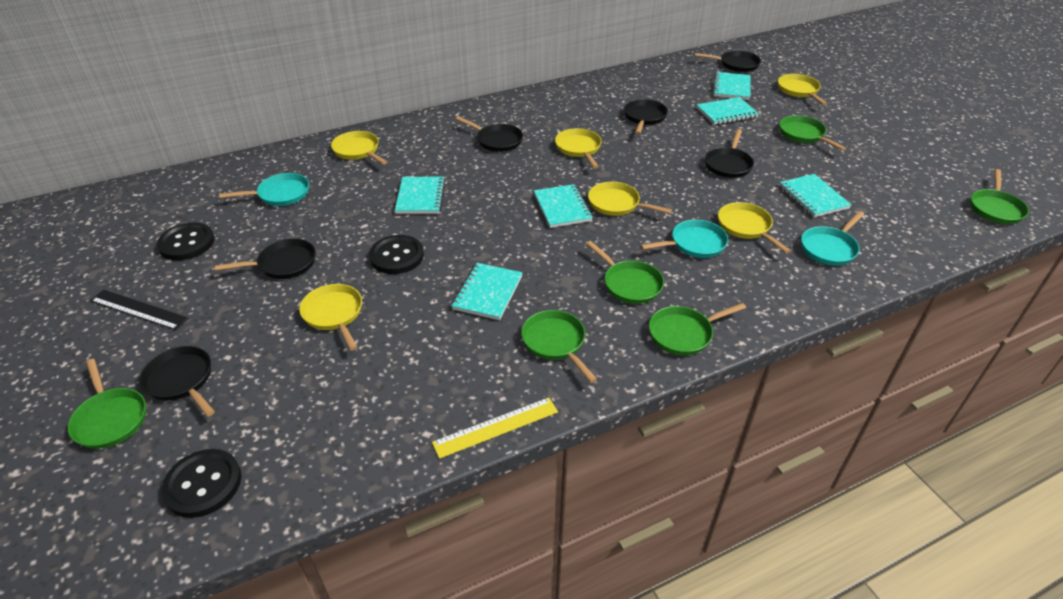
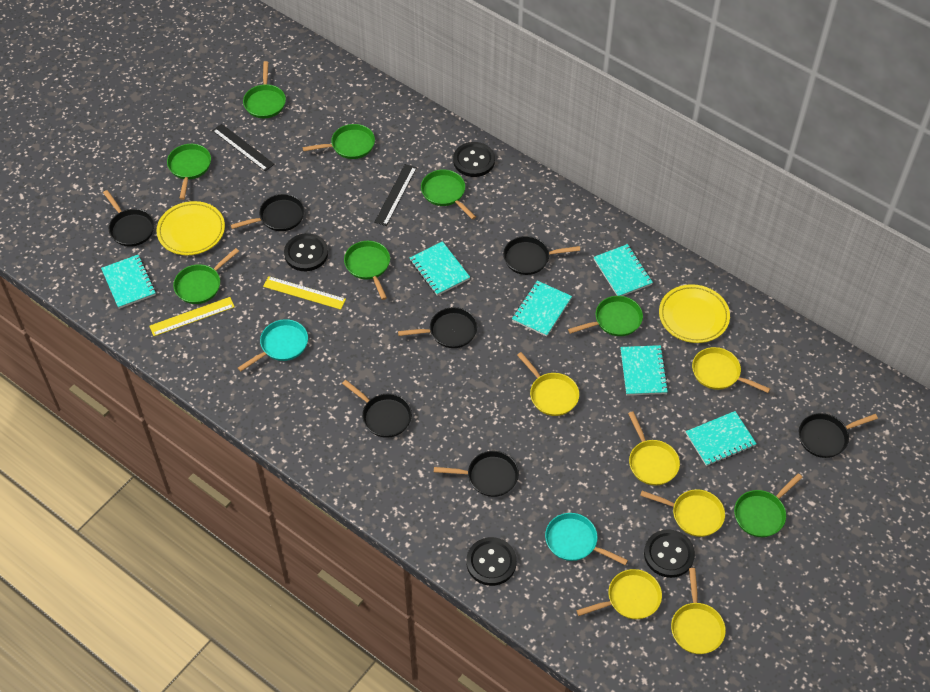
black button: 3 -> 4
black pan: 6 -> 7
black ruler: 1 -> 2
green pan: 6 -> 8
turquoise pan: 3 -> 2
yellow plate: 0 -> 2
yellow ruler: 1 -> 2

